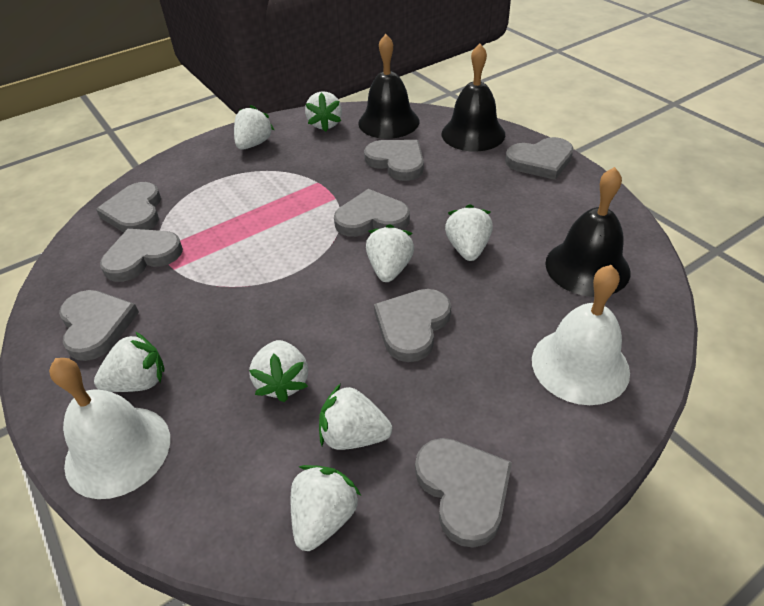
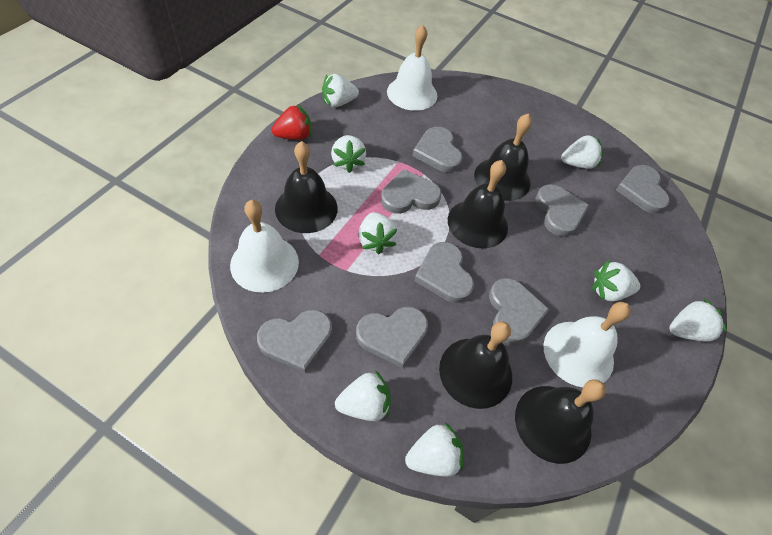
black bell: 3 -> 5
red strawberry: 0 -> 1
white bell: 2 -> 3

